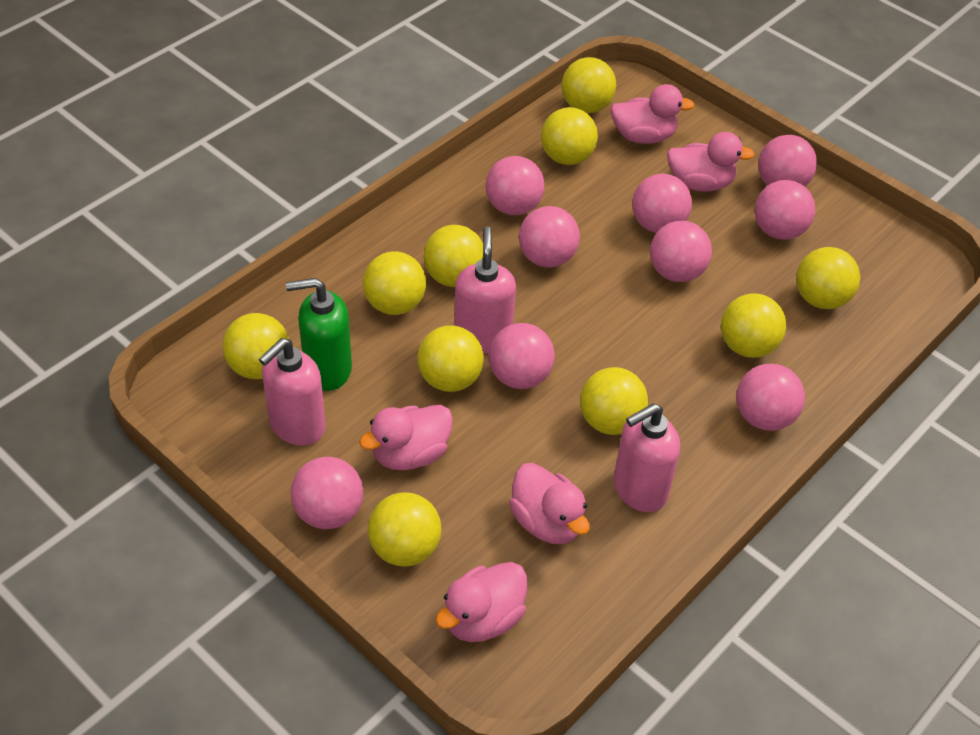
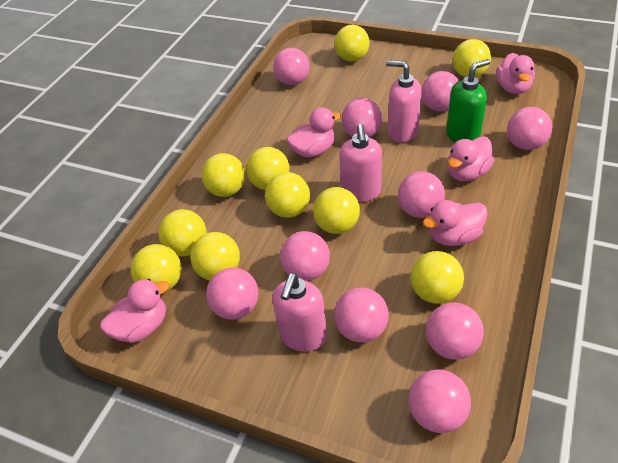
pink ball: 9 -> 10

